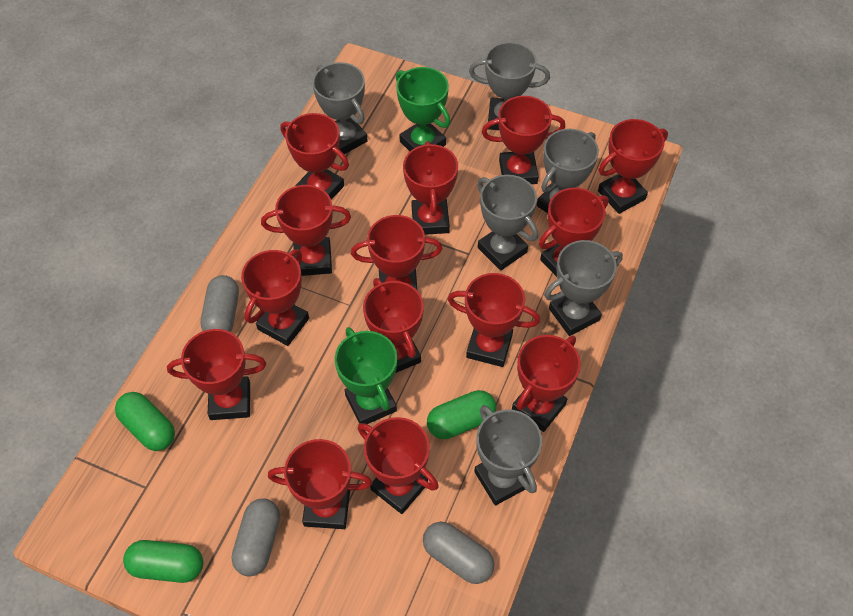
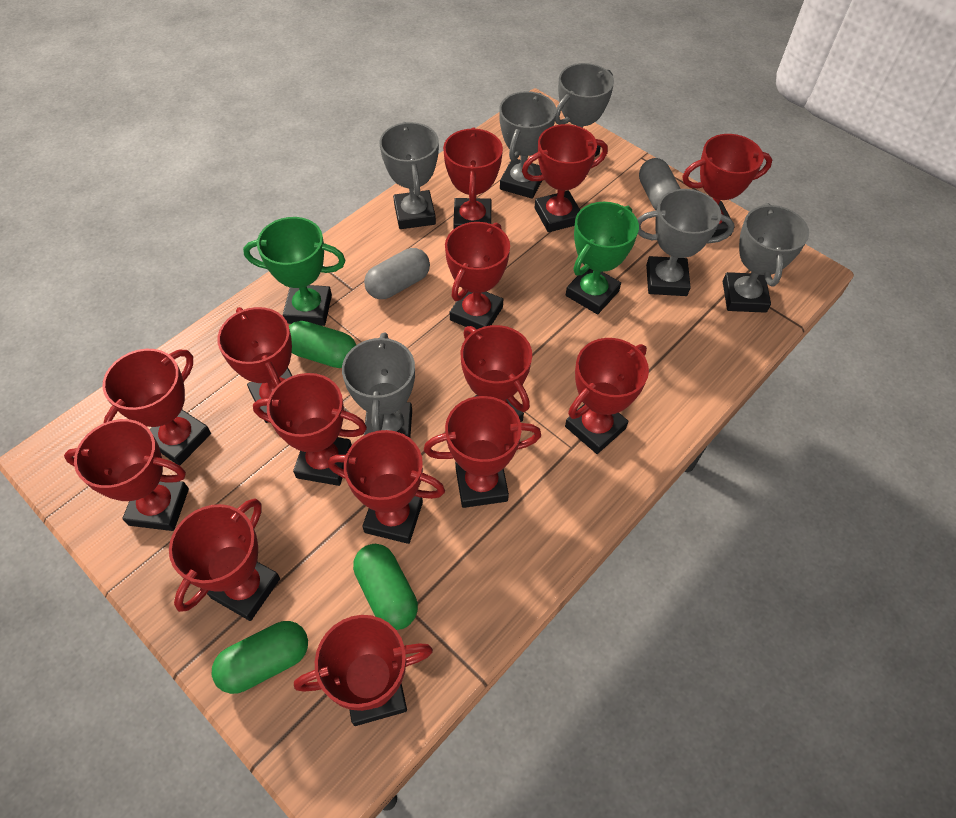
grey capsule: 3 -> 2

